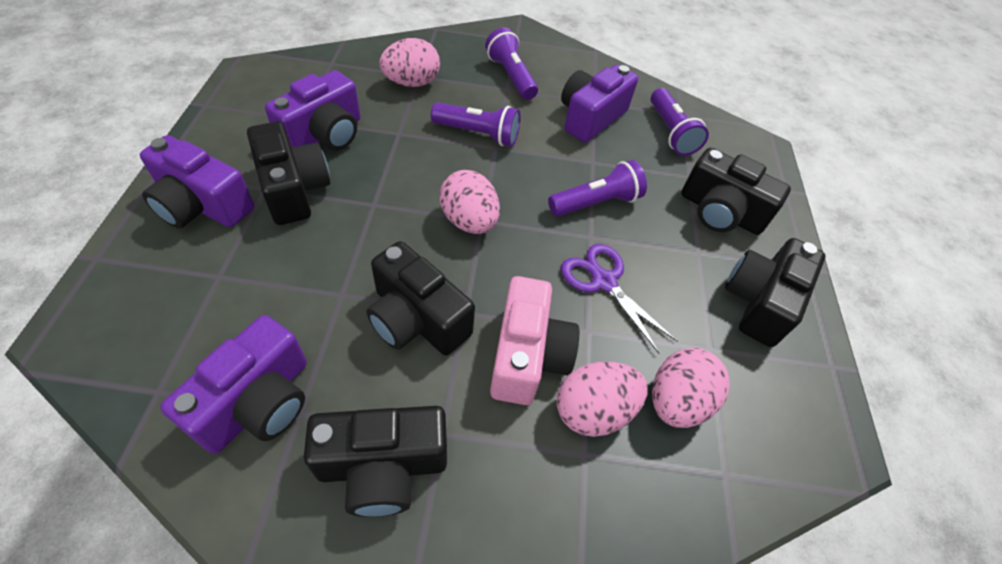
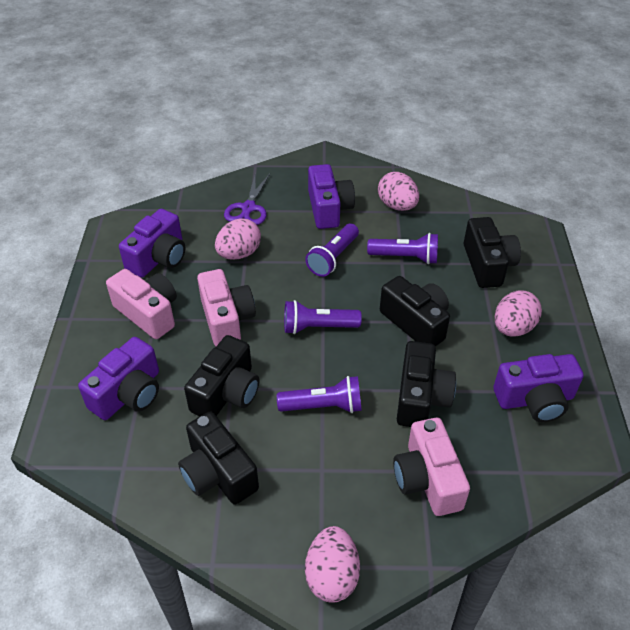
pink camera: 1 -> 3

